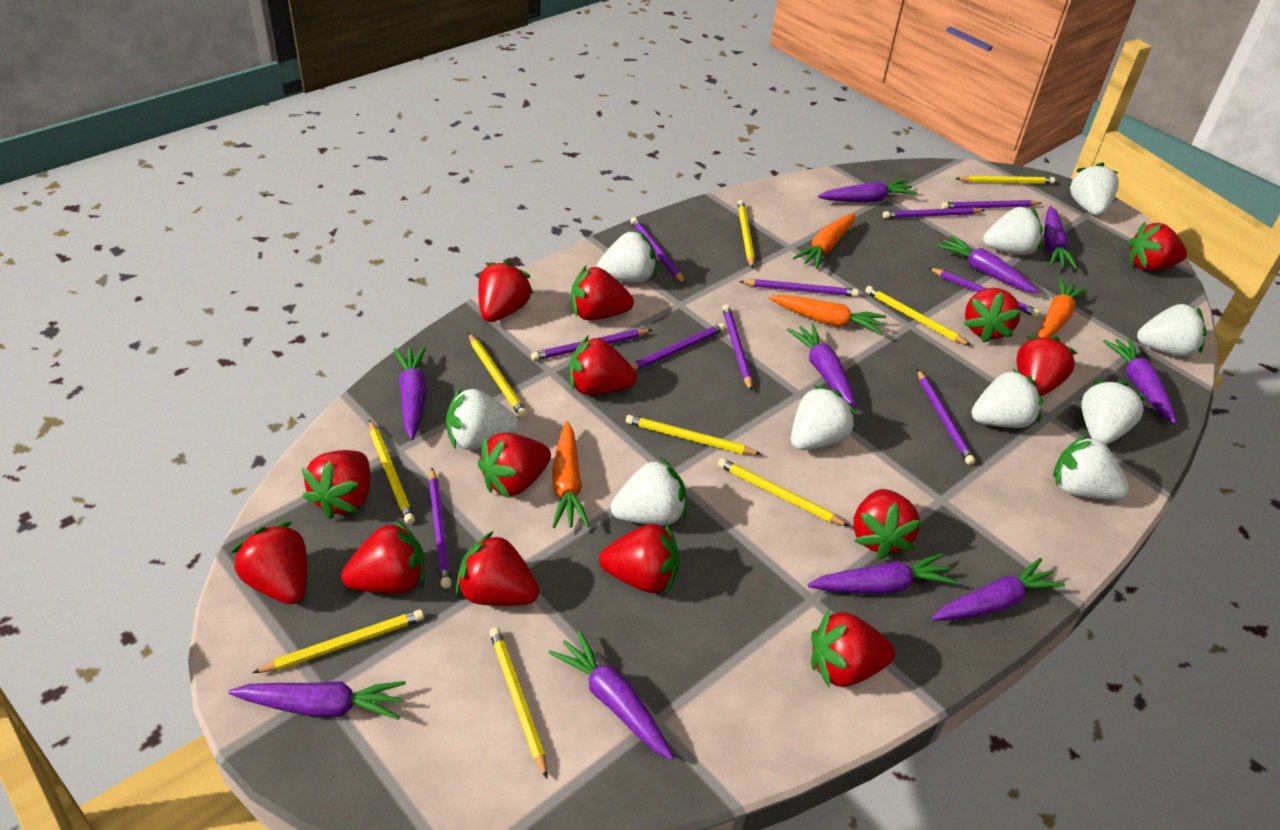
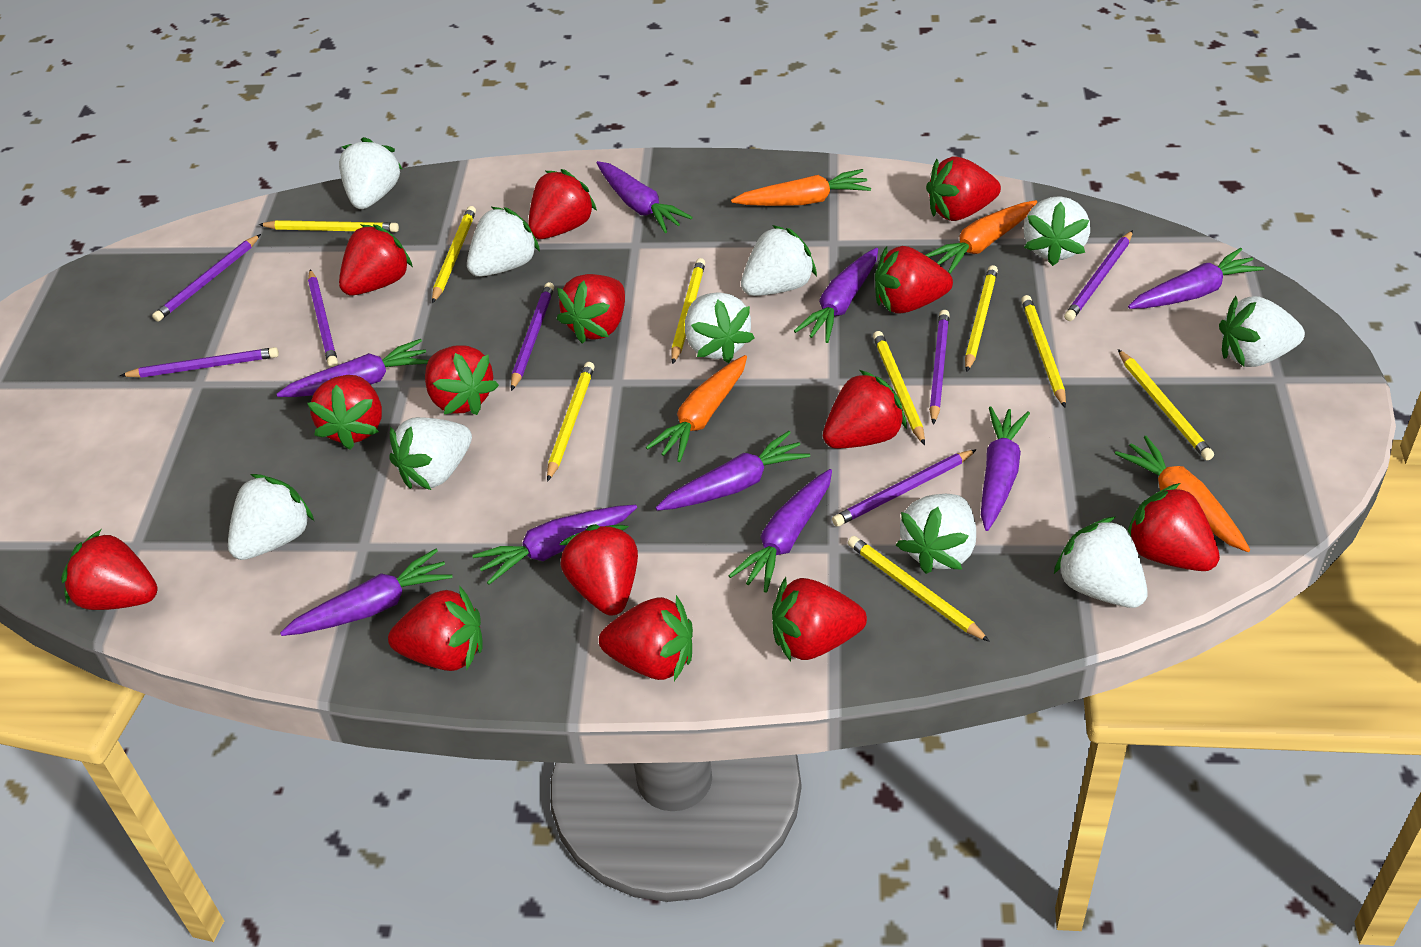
purple carrot: 10 -> 9
purple pencil: 10 -> 7

